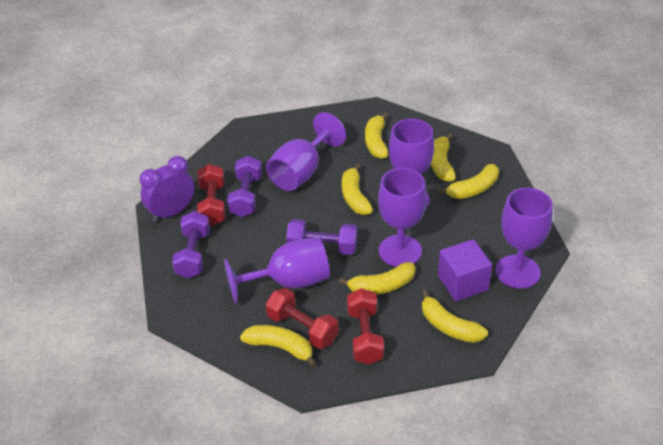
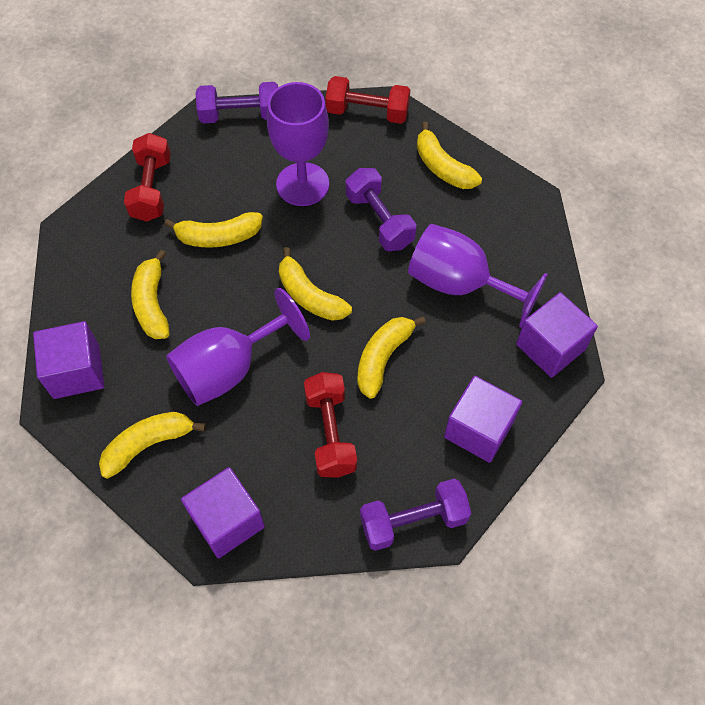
purple clock: 1 -> 0
purple cube: 1 -> 4
purple goblet: 5 -> 3
yellow banana: 7 -> 6

